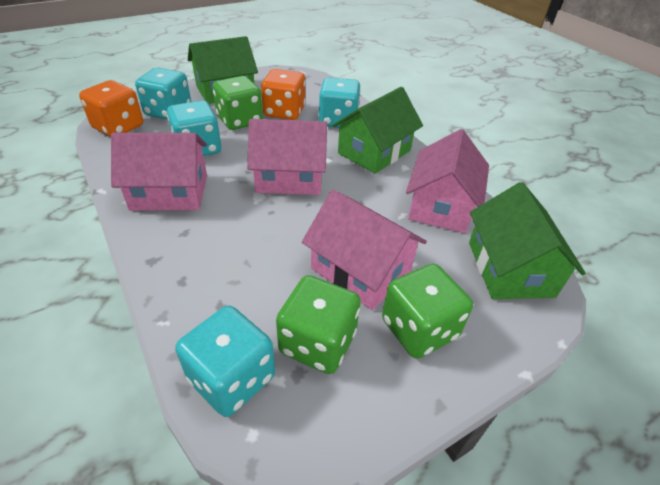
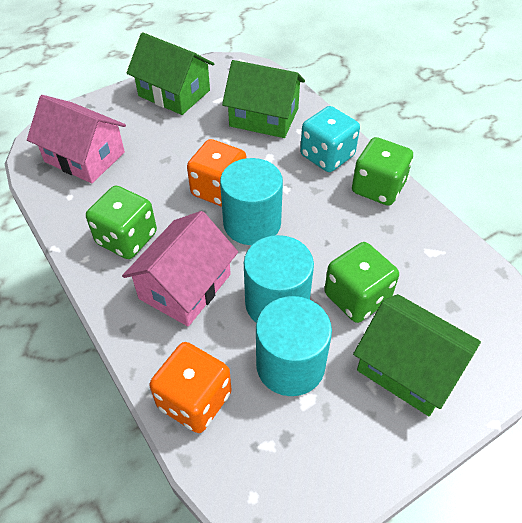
pink house: 4 -> 2
turquoise cylinder: 0 -> 3
turquoise dice: 4 -> 1

